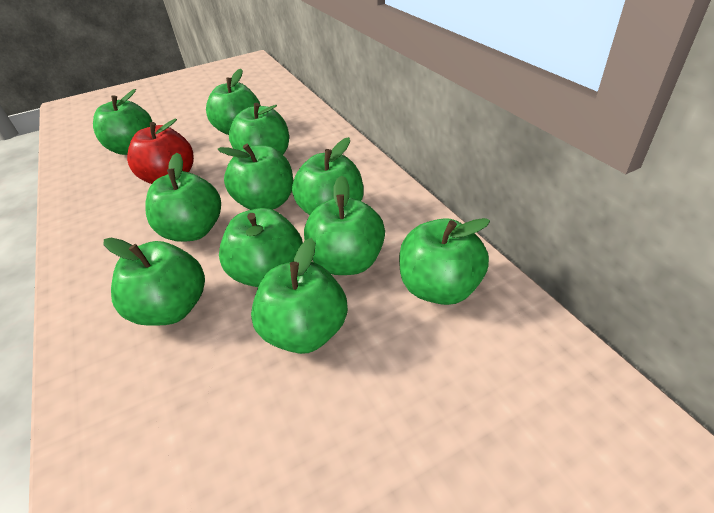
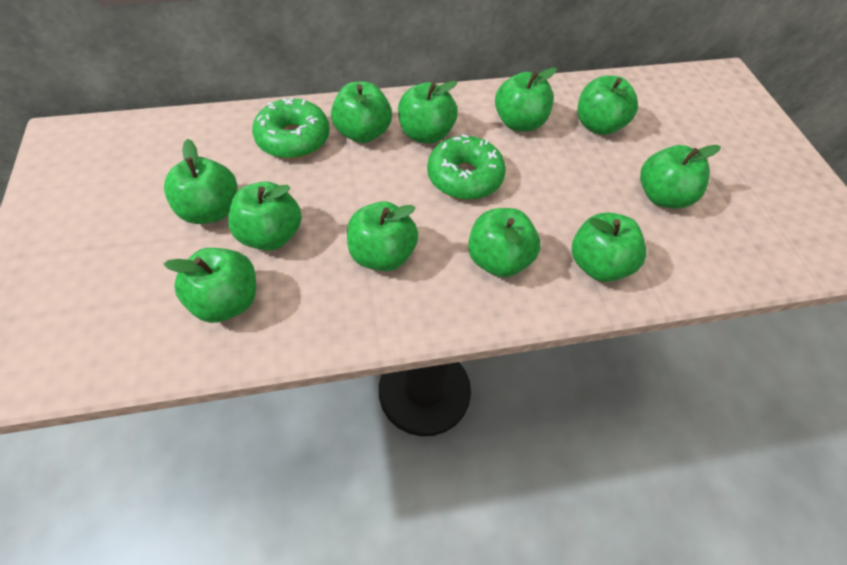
green donut: 0 -> 2
red apple: 1 -> 0

